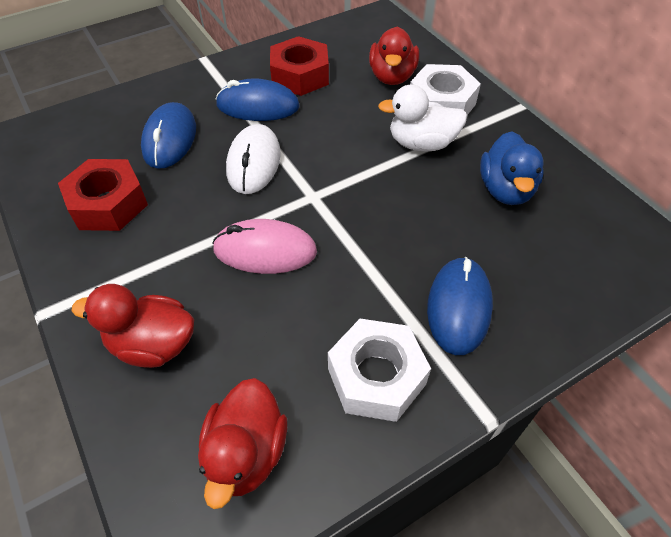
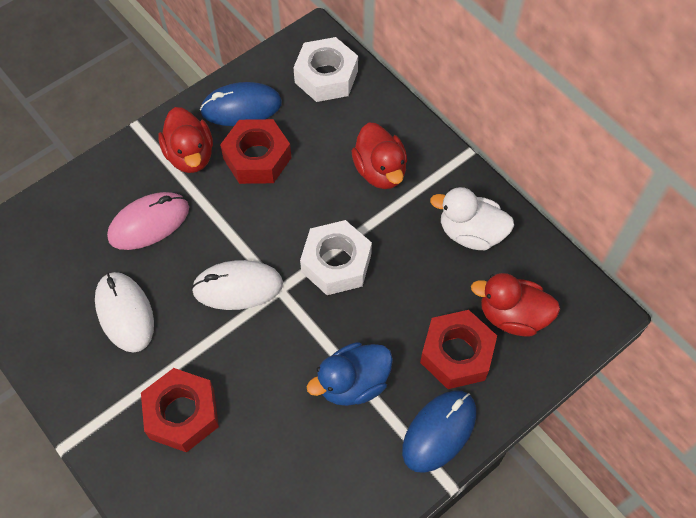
blue mouse: 3 -> 2
red nut: 2 -> 3
white mouse: 1 -> 2

